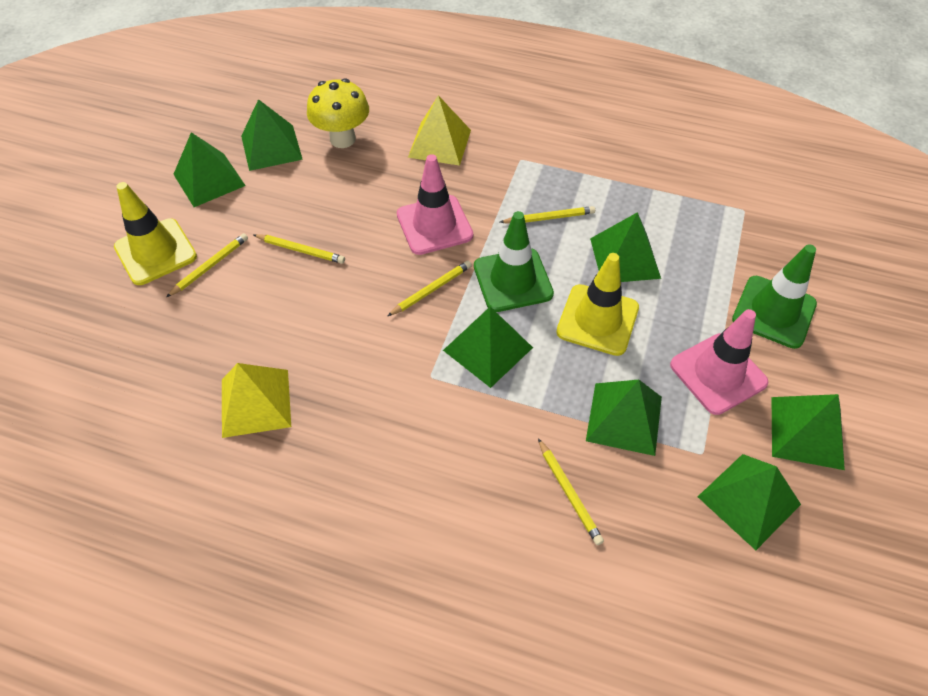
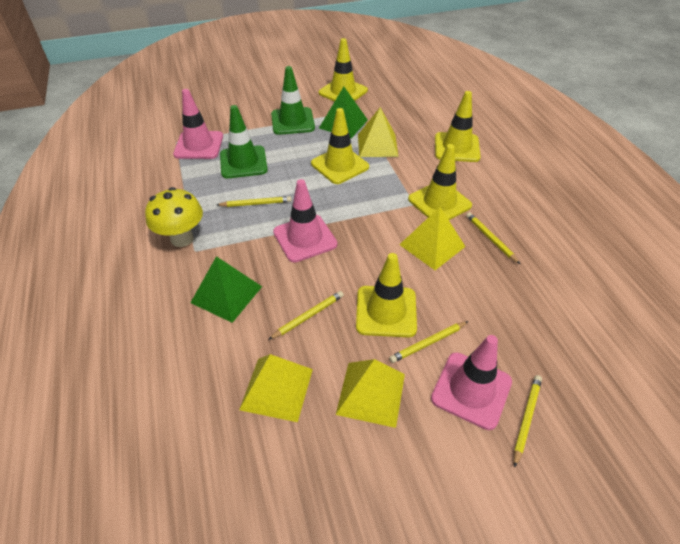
green pyramid: 7 -> 2
pink traffic cone: 2 -> 3
yellow pyramid: 2 -> 4
yellow traffic cone: 2 -> 5

